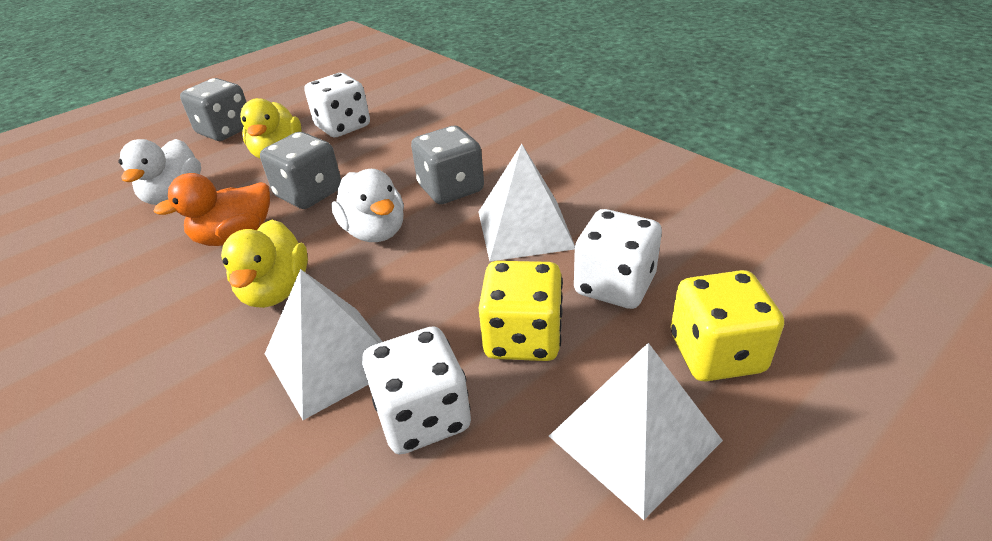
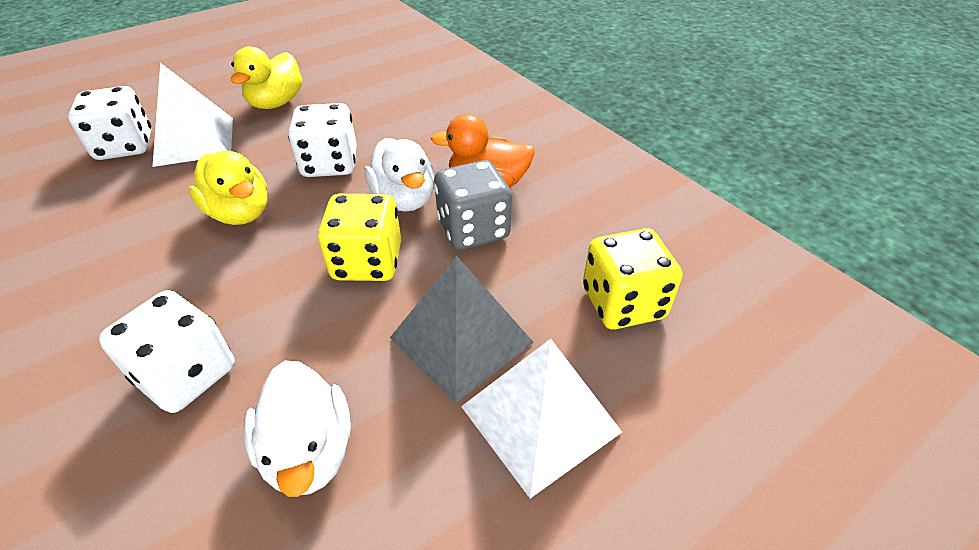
grey dice: 3 -> 1
grey pyramid: 0 -> 1
white pyramid: 3 -> 2

